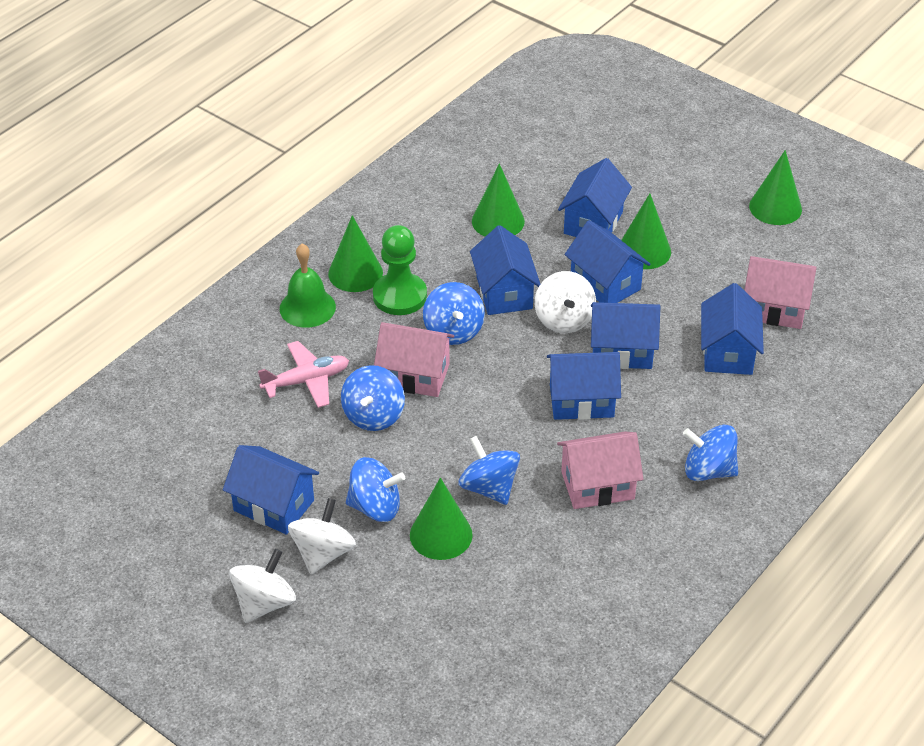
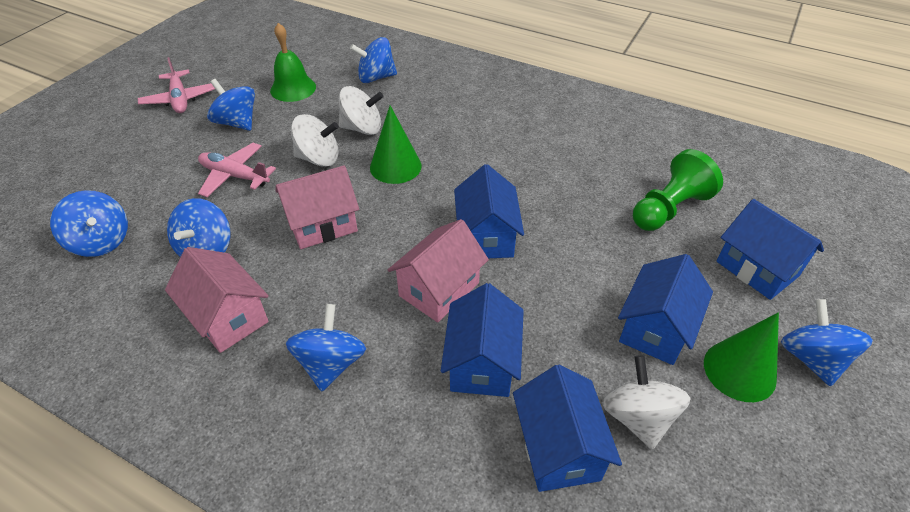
blue house: 7 -> 5
blue spinning top: 5 -> 6
green cone: 5 -> 2
pink plane: 1 -> 2

